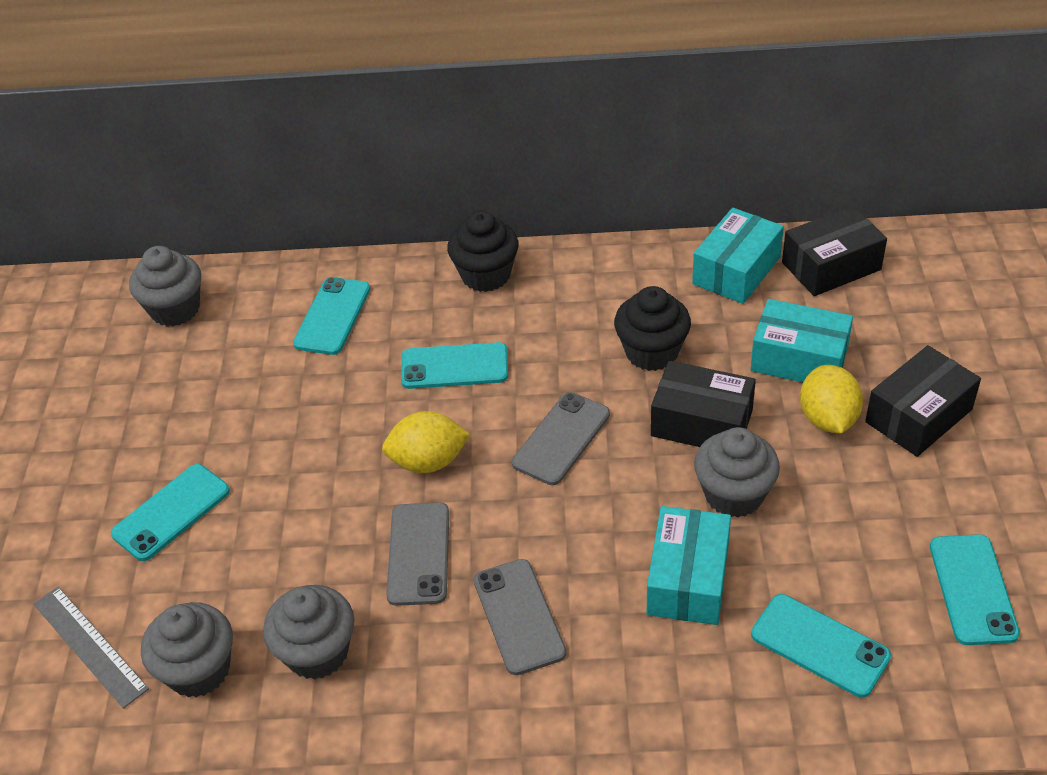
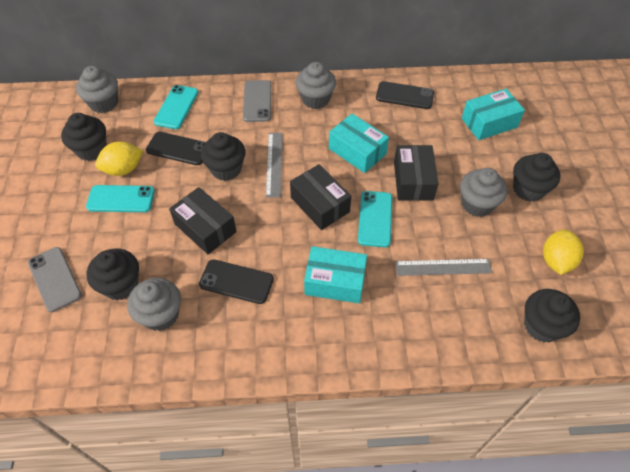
black cupcake: 2 -> 5
black phone: 0 -> 3
grey phone: 3 -> 2
grey ruler: 1 -> 2
turquoise phone: 5 -> 3

